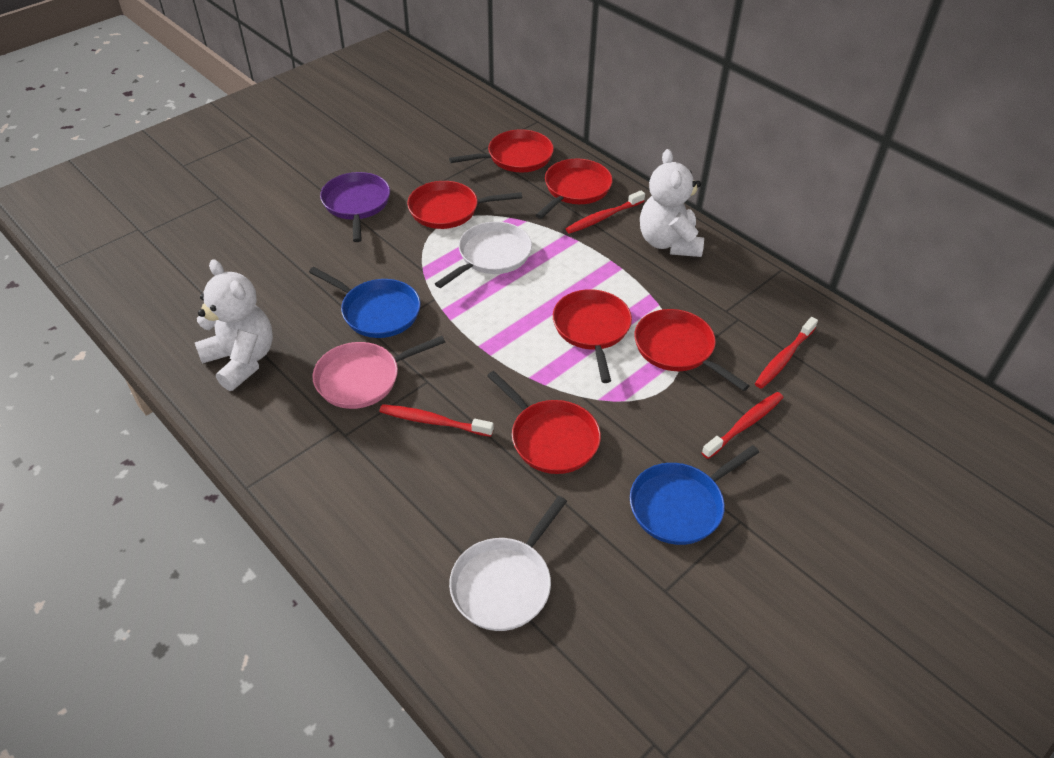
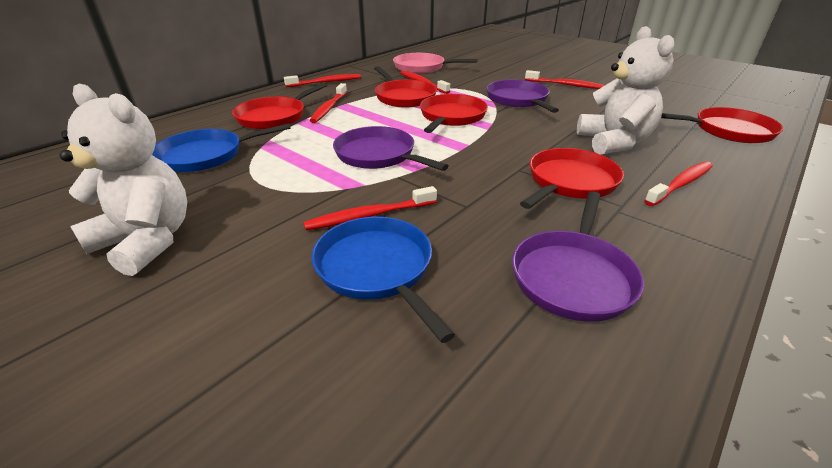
purple pan: 1 -> 3
red pan: 6 -> 5
red toothbrush: 4 -> 6
white pan: 2 -> 0

